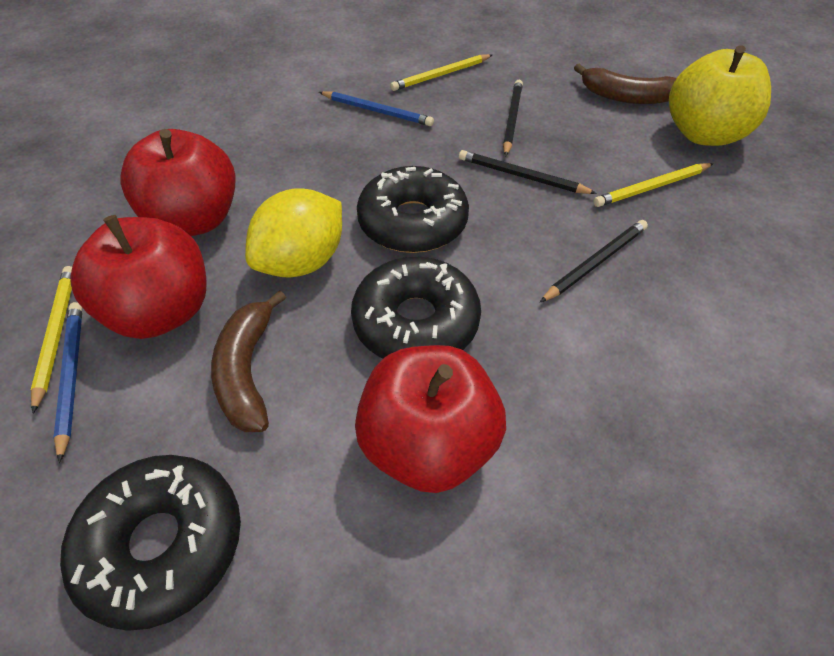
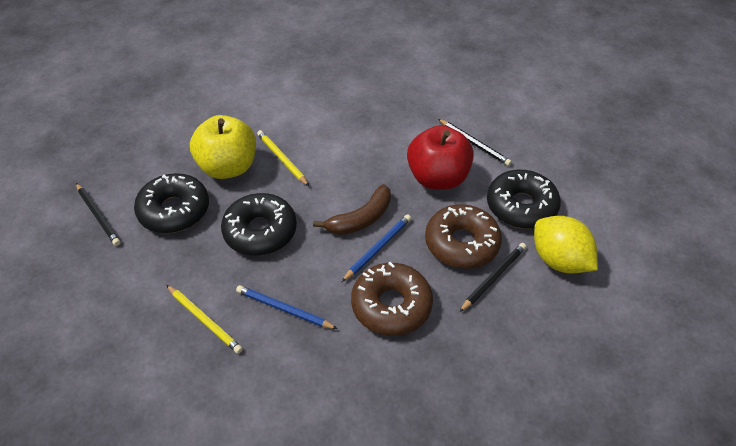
brown banana: 2 -> 1
brown donut: 0 -> 2
red apple: 3 -> 1
yellow pencil: 3 -> 2

